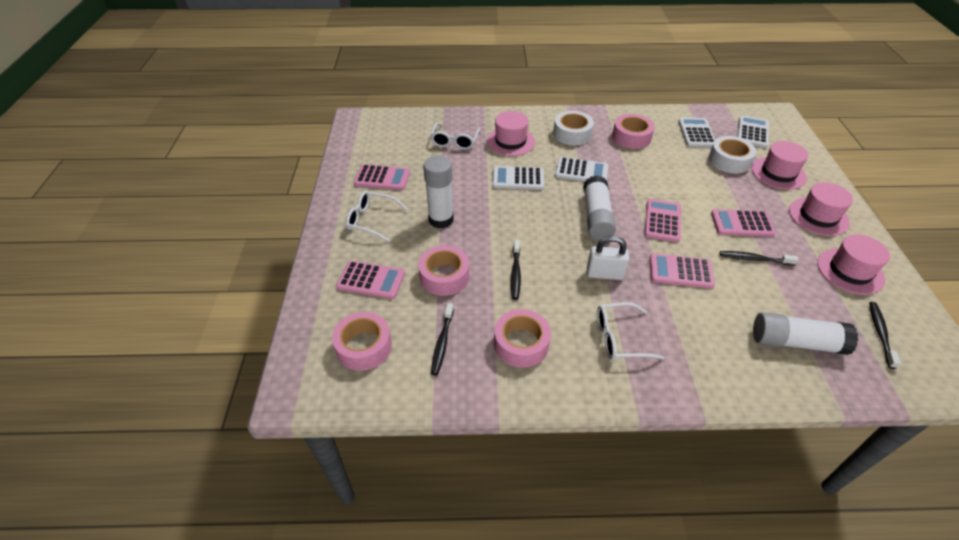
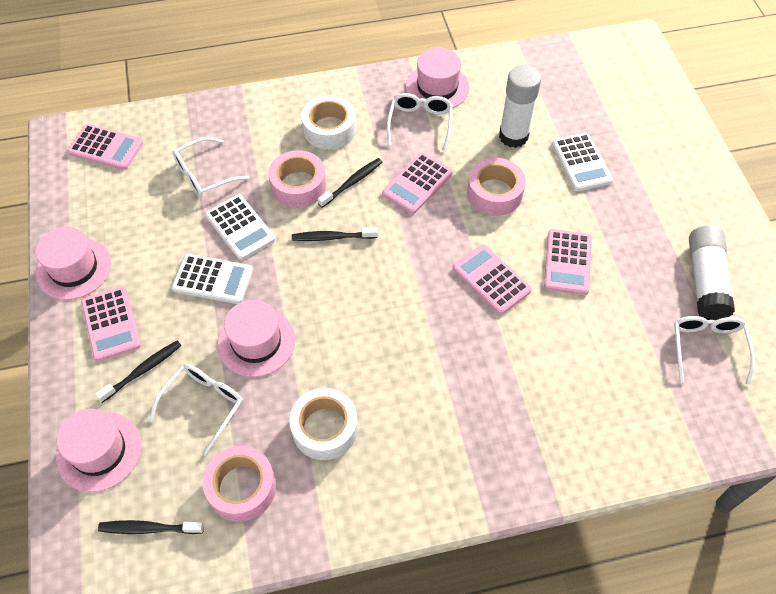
pink tape: 4 -> 3
white calculator: 4 -> 3
white glasses: 3 -> 4
white glue stick: 3 -> 2
white padlock: 1 -> 0

